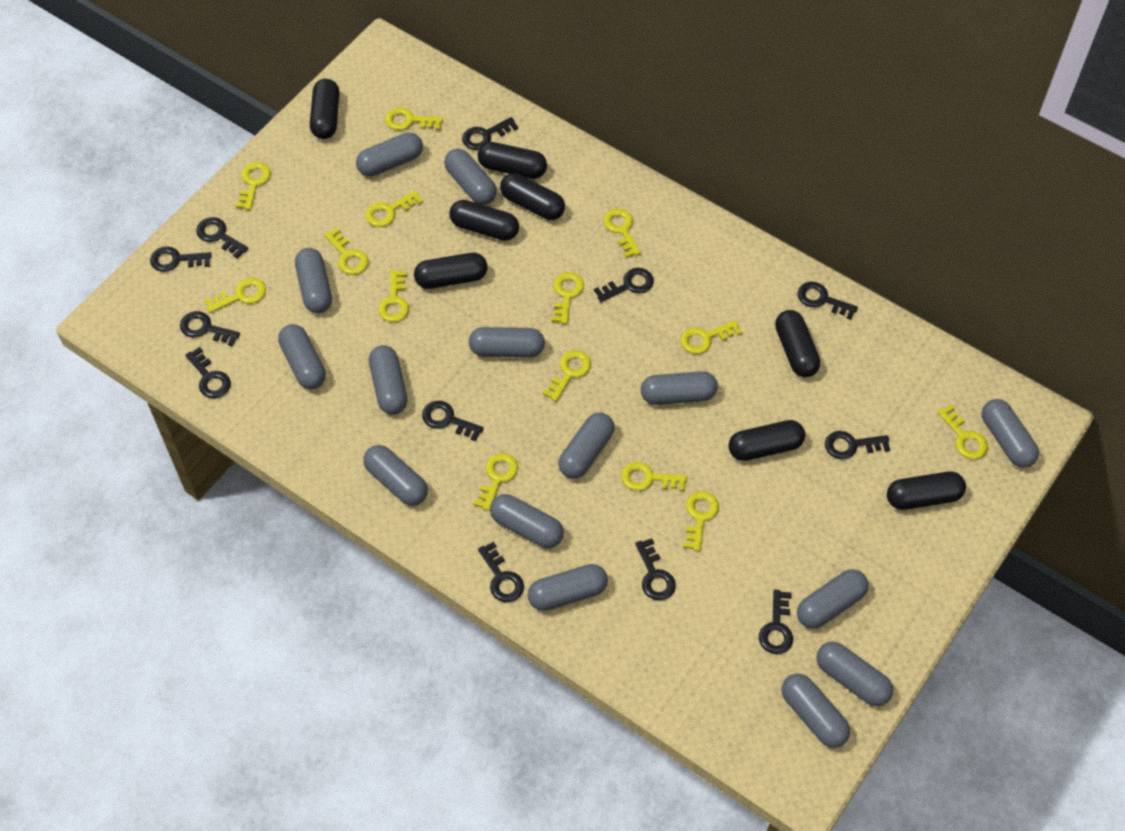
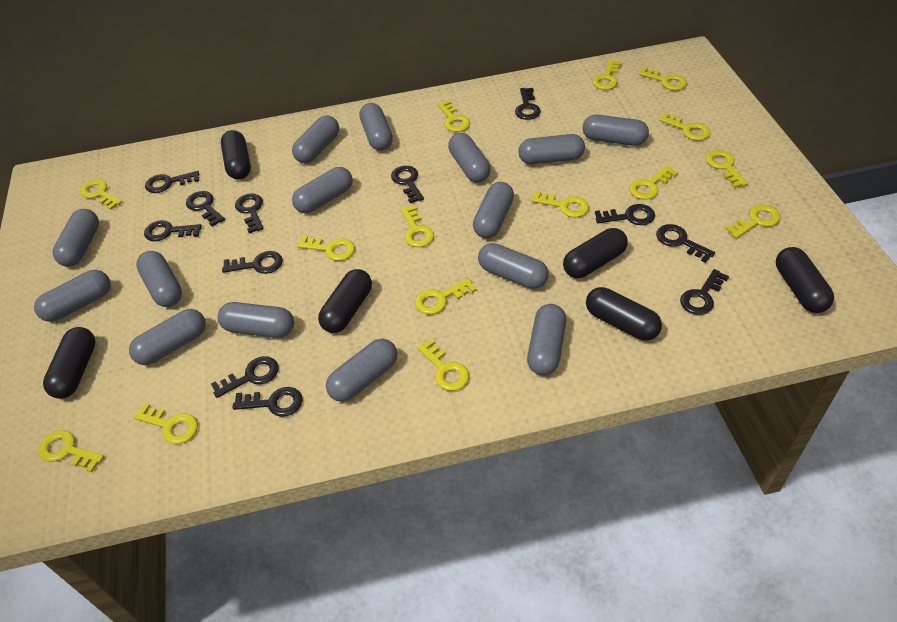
black capsule: 8 -> 6
yellow key: 14 -> 15

